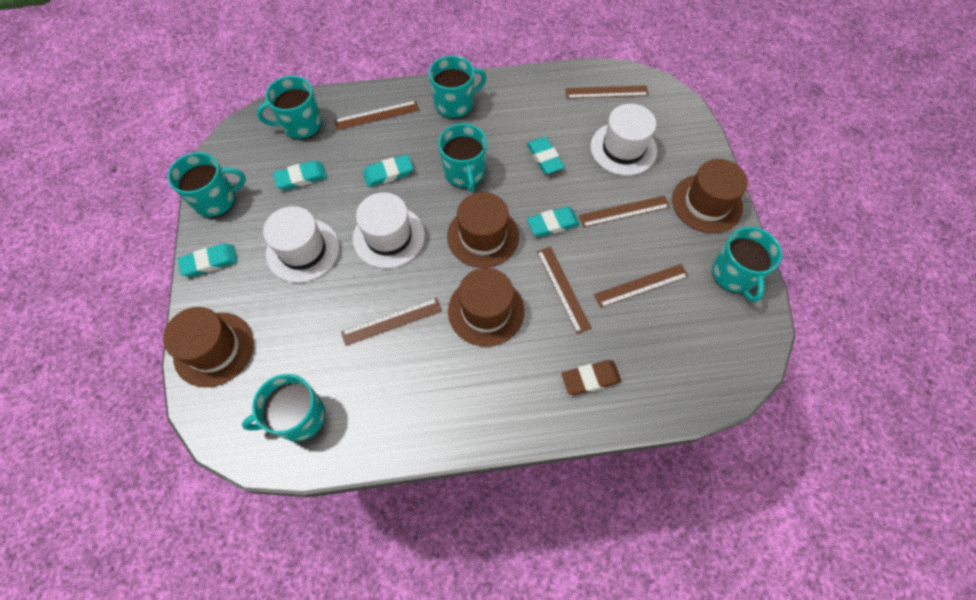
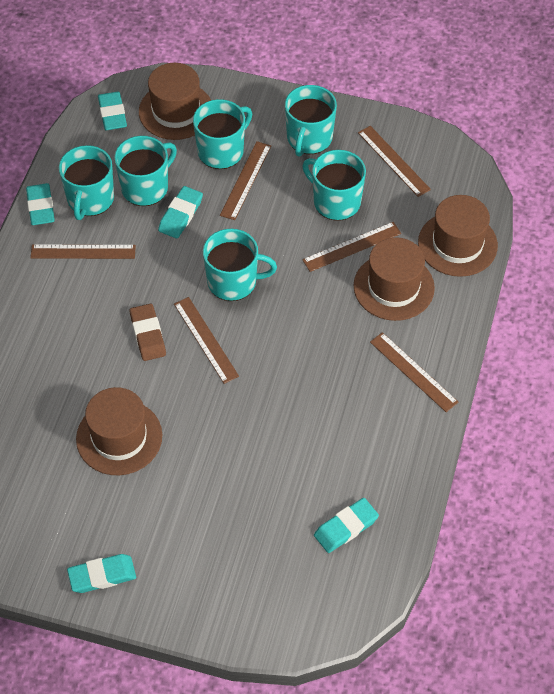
white hat: 3 -> 0

